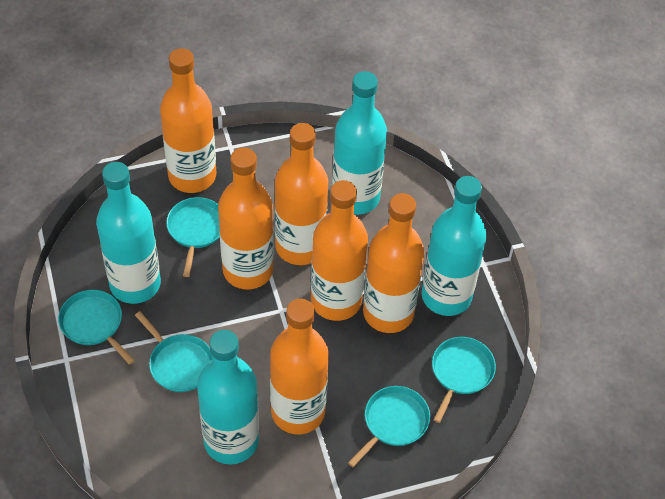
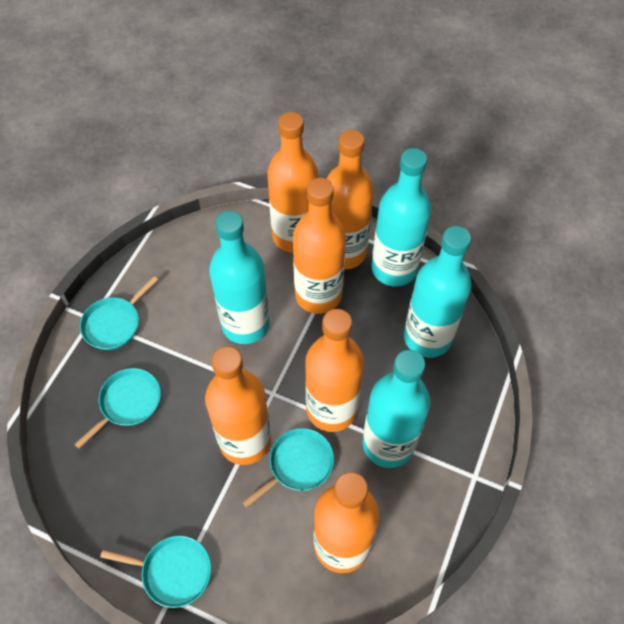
turquoise pan: 5 -> 4

